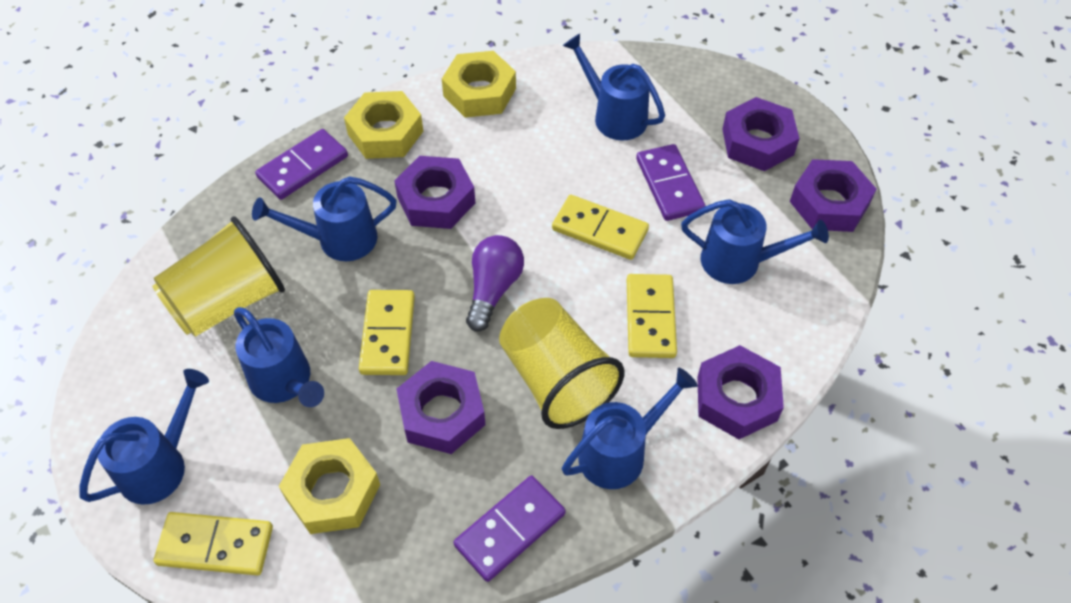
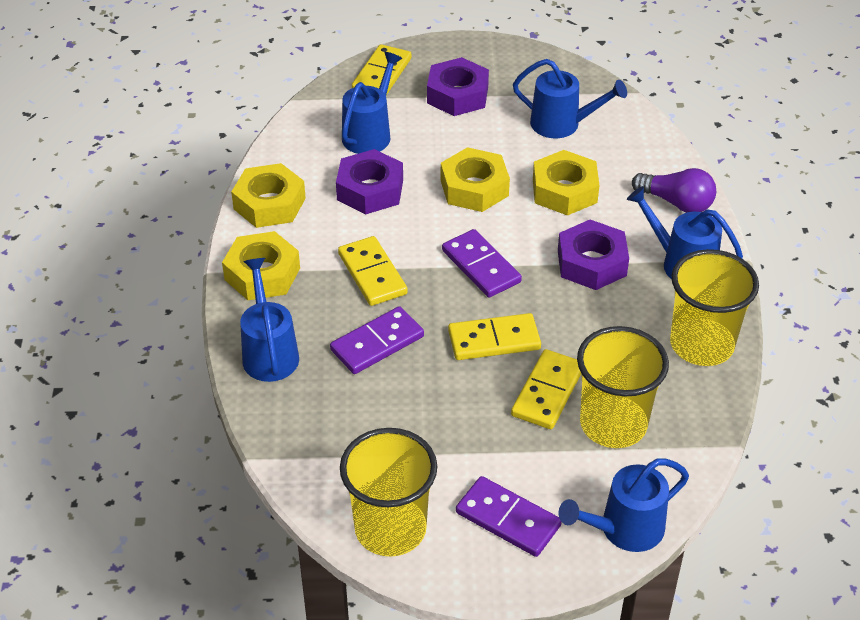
blue watering can: 6 -> 5
purple nut: 5 -> 3
yellow cup: 2 -> 3
yellow nut: 3 -> 4

